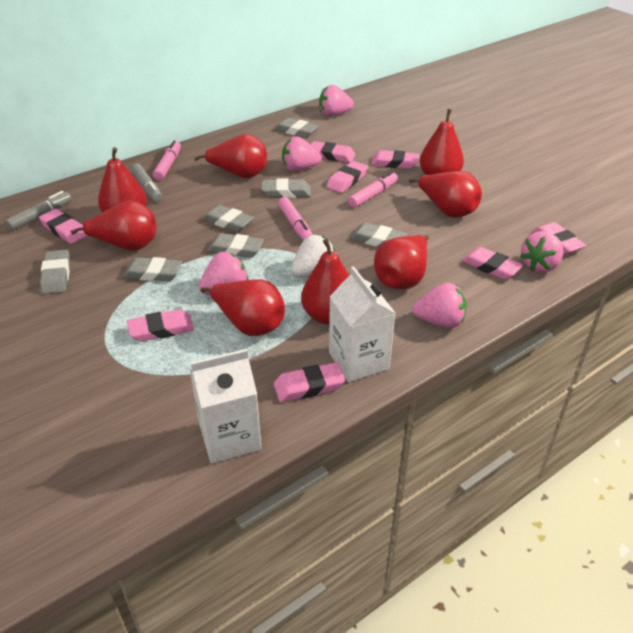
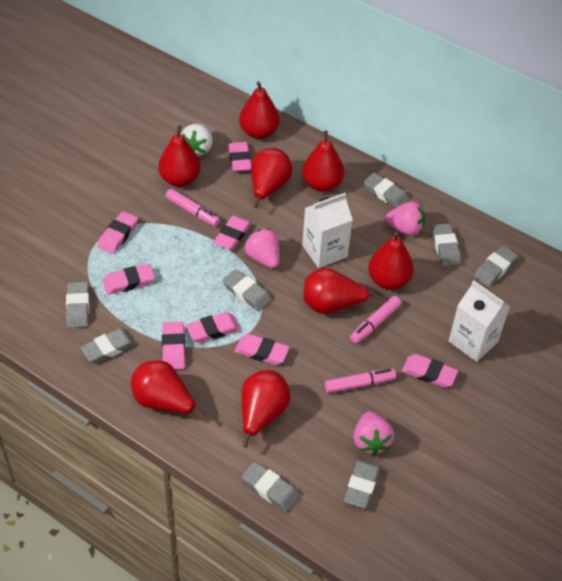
grey eraser: 7 -> 8
grey marker: 2 -> 0
pink strawberry: 5 -> 3

